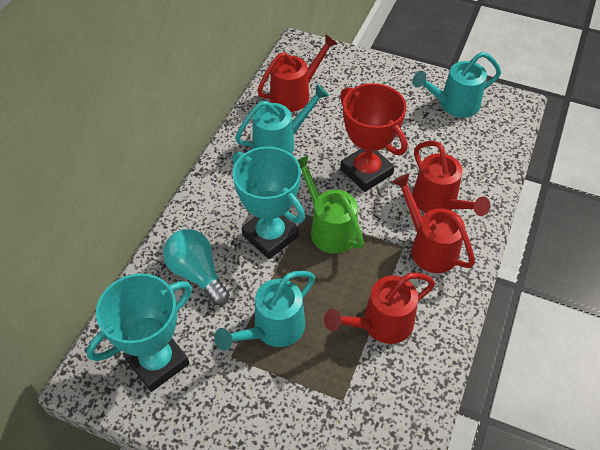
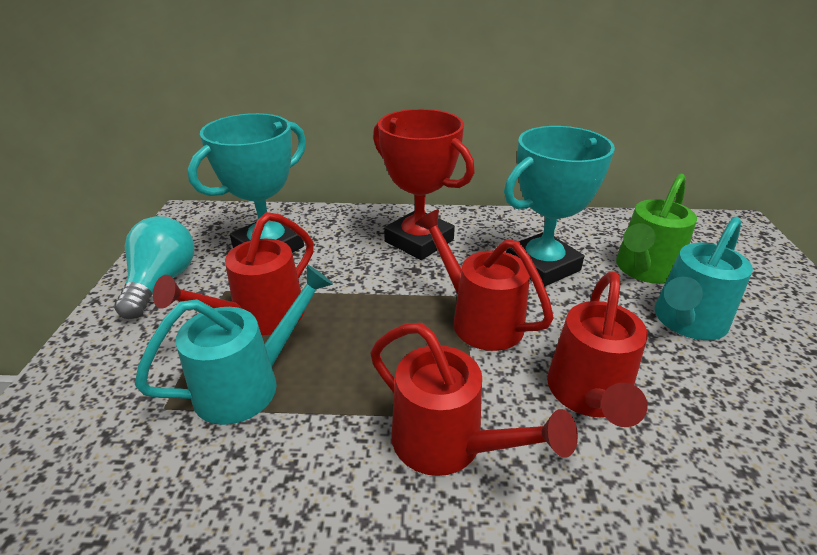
turquoise watering can: 3 -> 2

